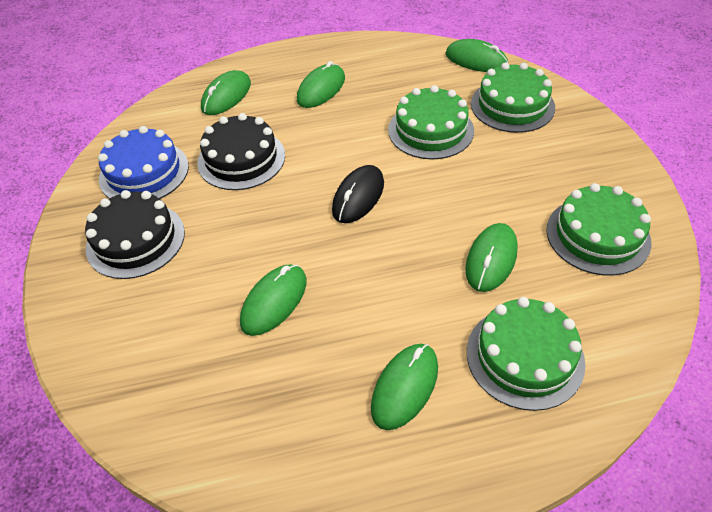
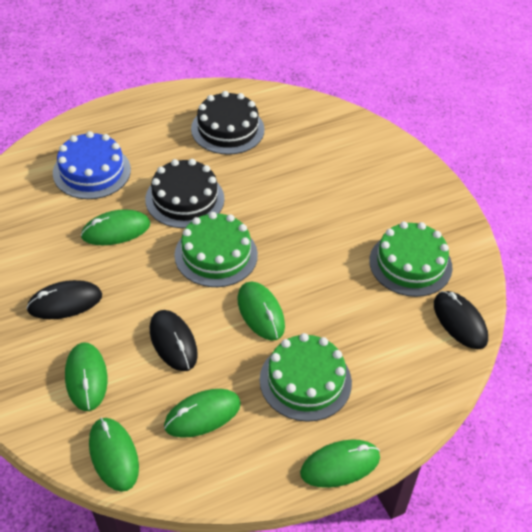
black mouse: 1 -> 3
green cake: 4 -> 3

